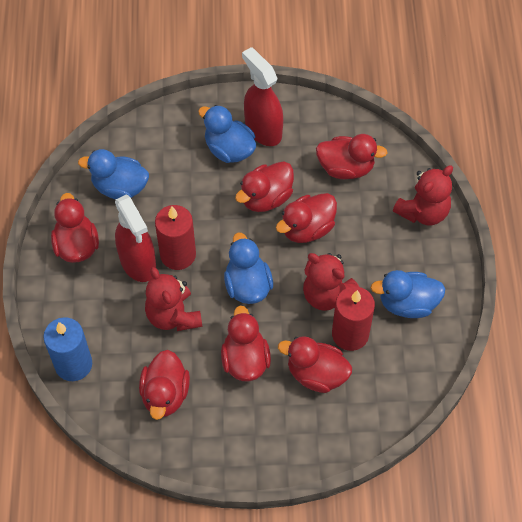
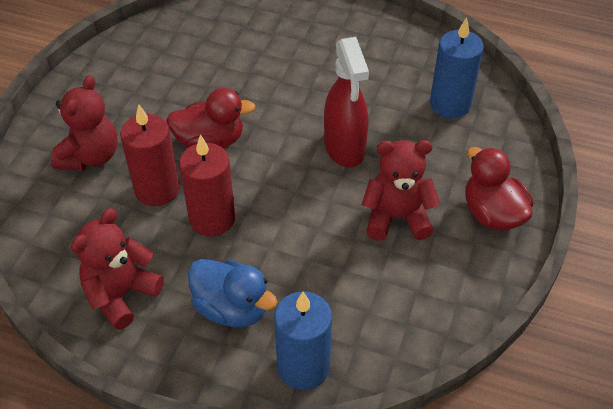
blue candle: 1 -> 2
blue duck: 4 -> 1
red duck: 7 -> 2
red spray bottle: 2 -> 1

